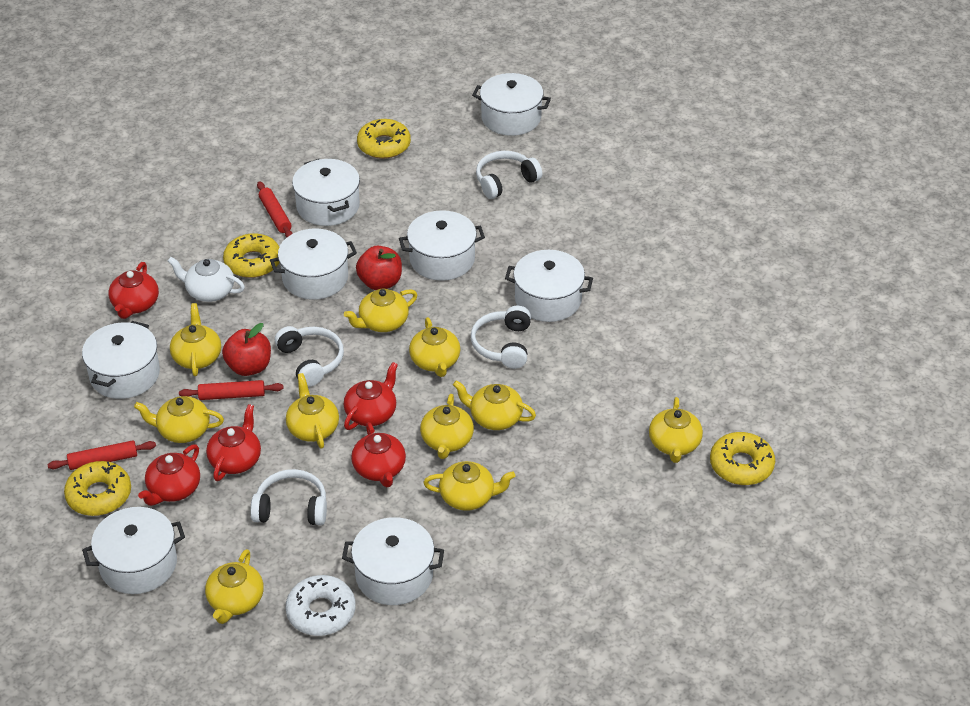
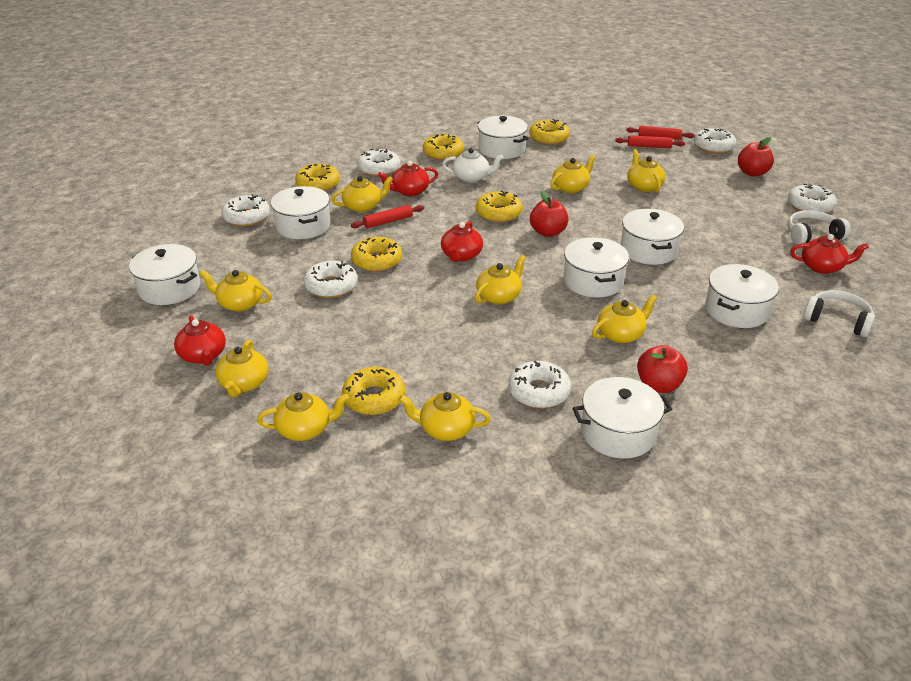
red apple: 2 -> 3
red teapot: 5 -> 4
white donut: 1 -> 6
white headphones: 4 -> 2
white pot: 8 -> 7
yellow donut: 4 -> 6
yellow teapot: 10 -> 9

